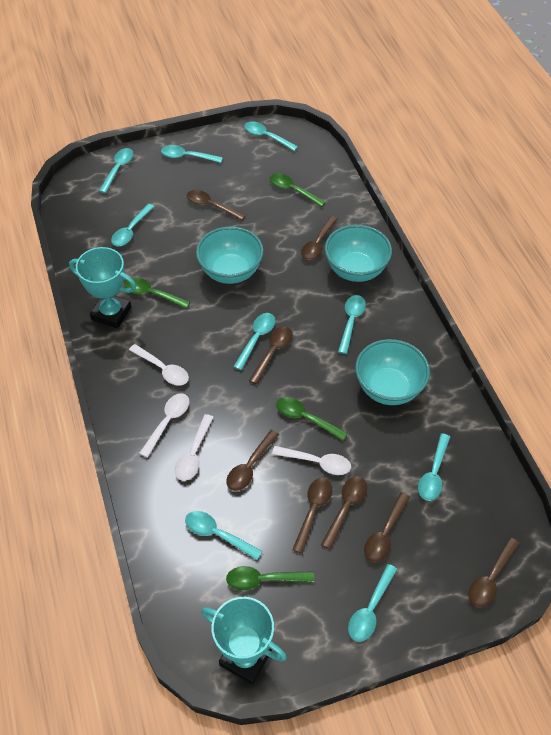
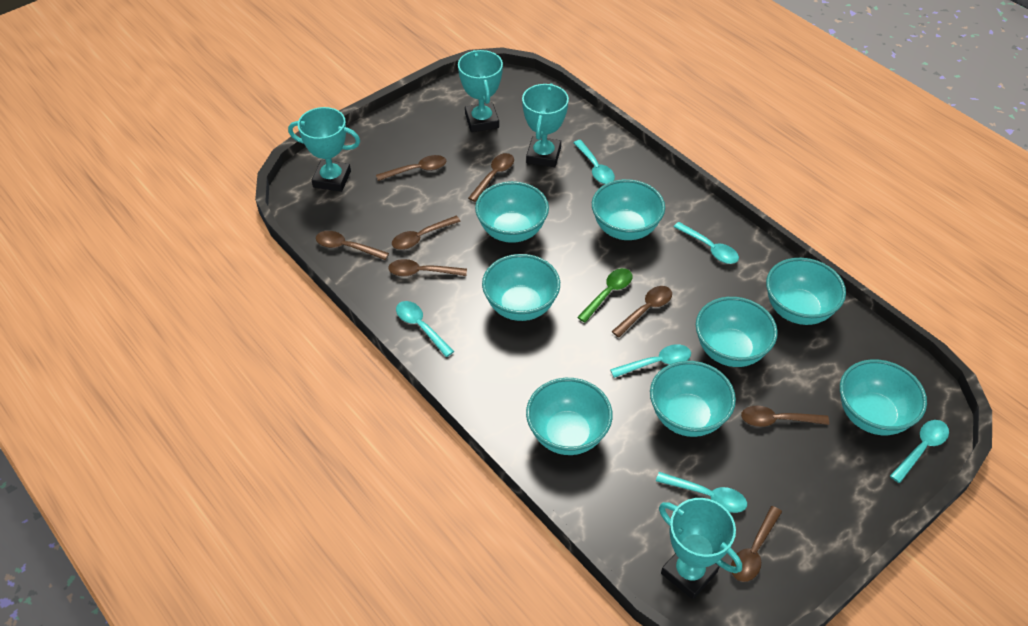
green spoon: 4 -> 1
turquoise bowl: 3 -> 8
turquoise spoon: 9 -> 6
turquoise trophy: 2 -> 4
white spoon: 4 -> 0

